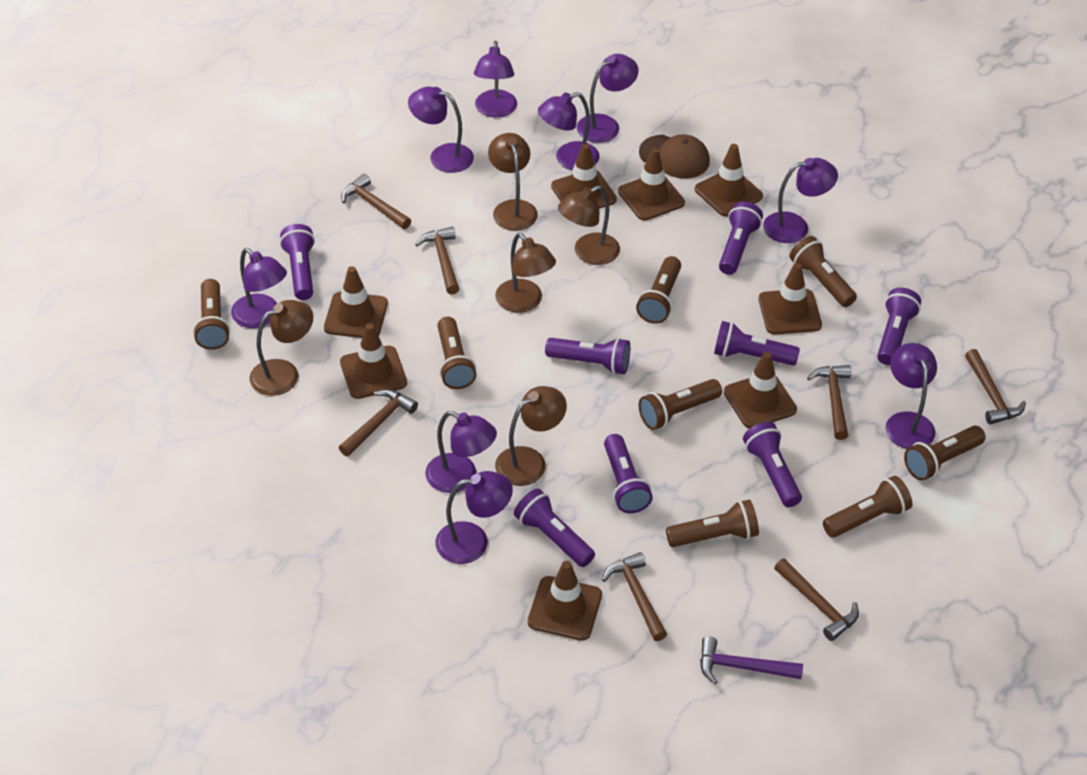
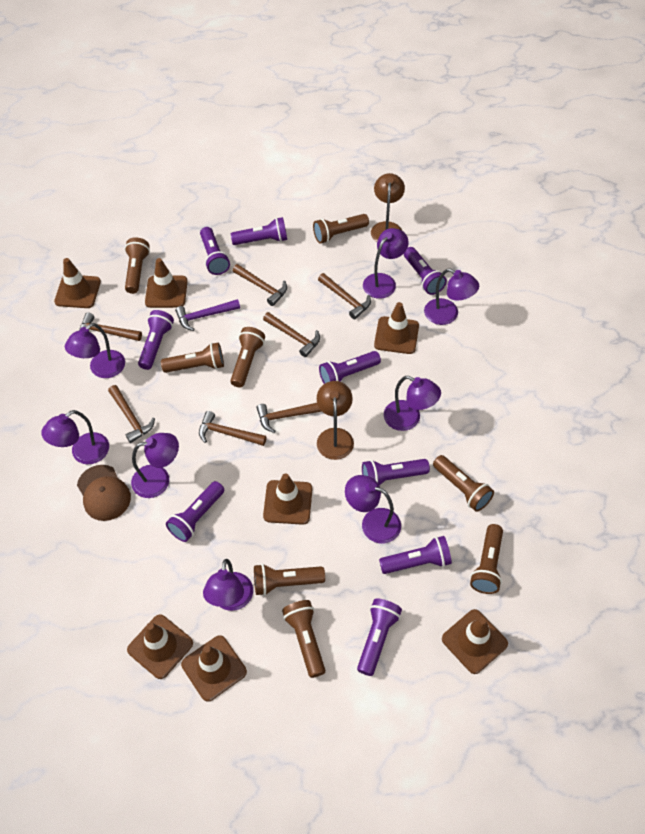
brown lamp: 5 -> 2
brown traffic cone: 8 -> 7
purple flashlight: 8 -> 9
purple lamp: 9 -> 8

